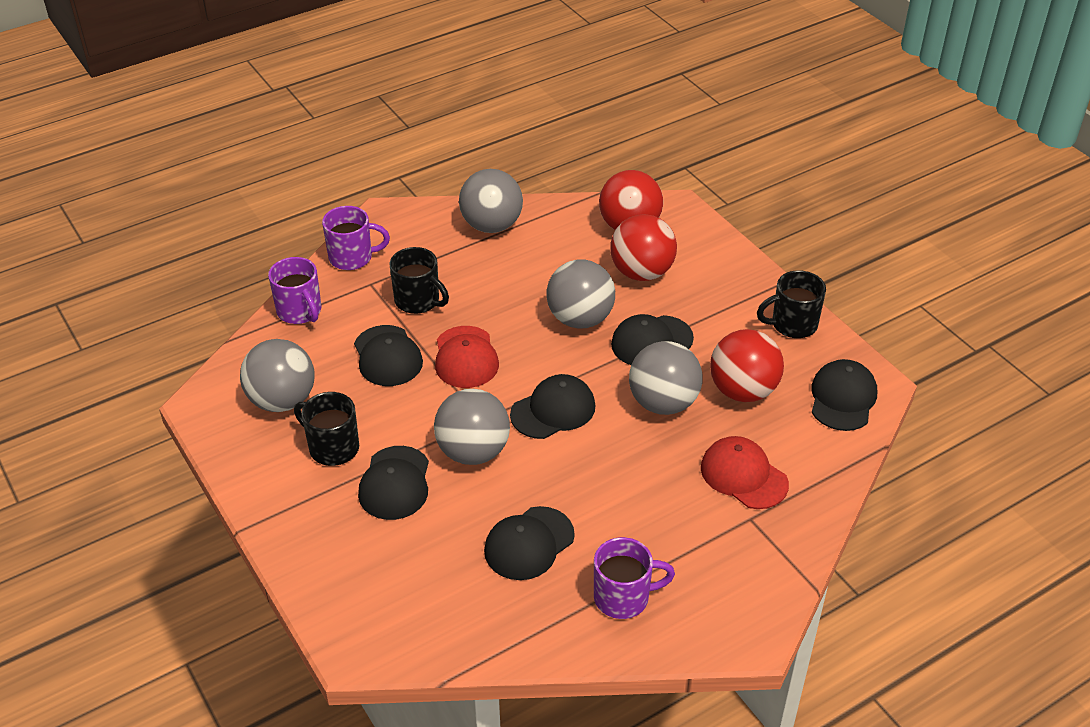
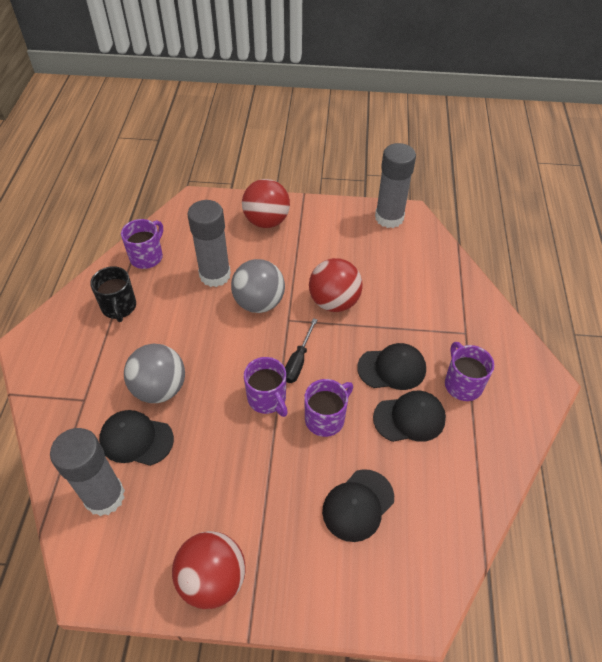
black cap: 6 -> 4
black mug: 3 -> 1
black screwdriver: 0 -> 1
grey ball: 5 -> 2
grey glue stick: 0 -> 3
purple mug: 3 -> 4
red cap: 2 -> 0

